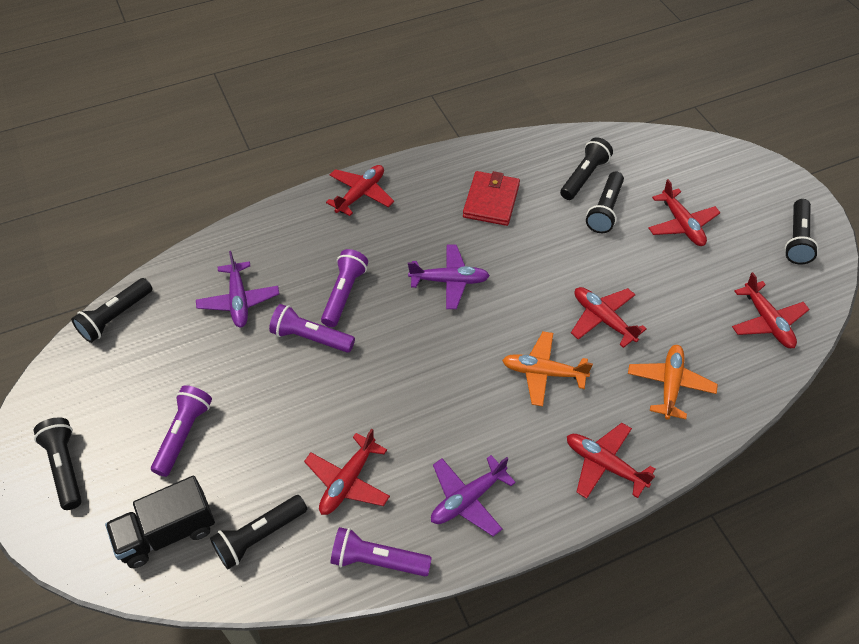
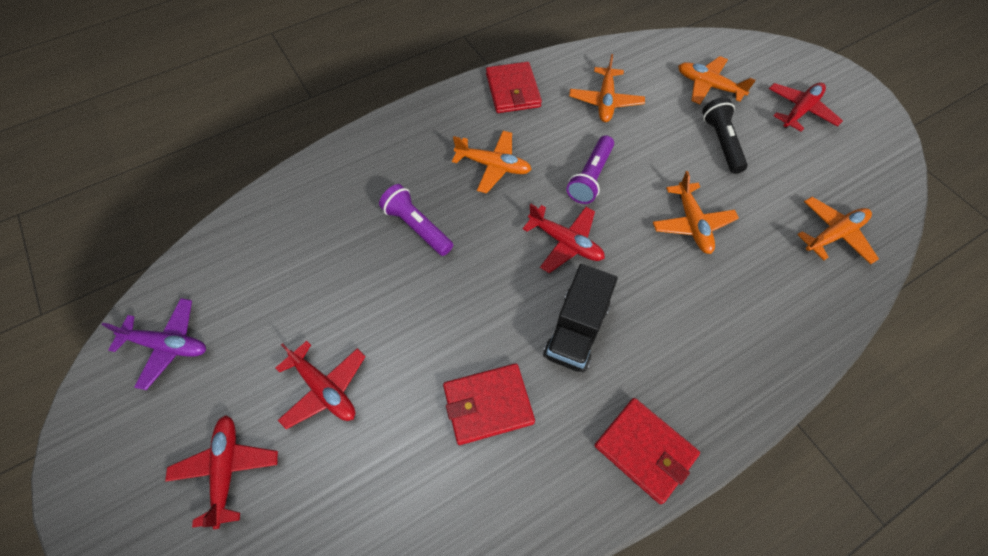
black flashlight: 6 -> 1
orange plane: 2 -> 5
purple flashlight: 4 -> 2
purple plane: 3 -> 1
red plane: 6 -> 4
red wallet: 1 -> 3

